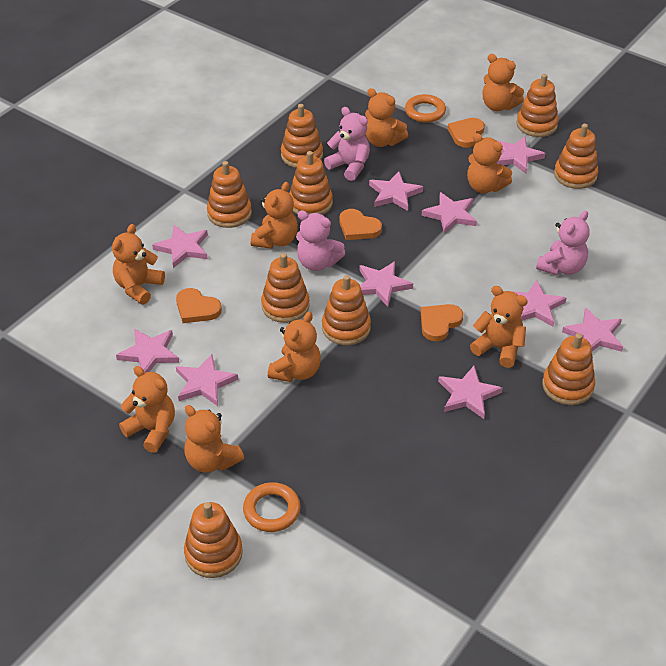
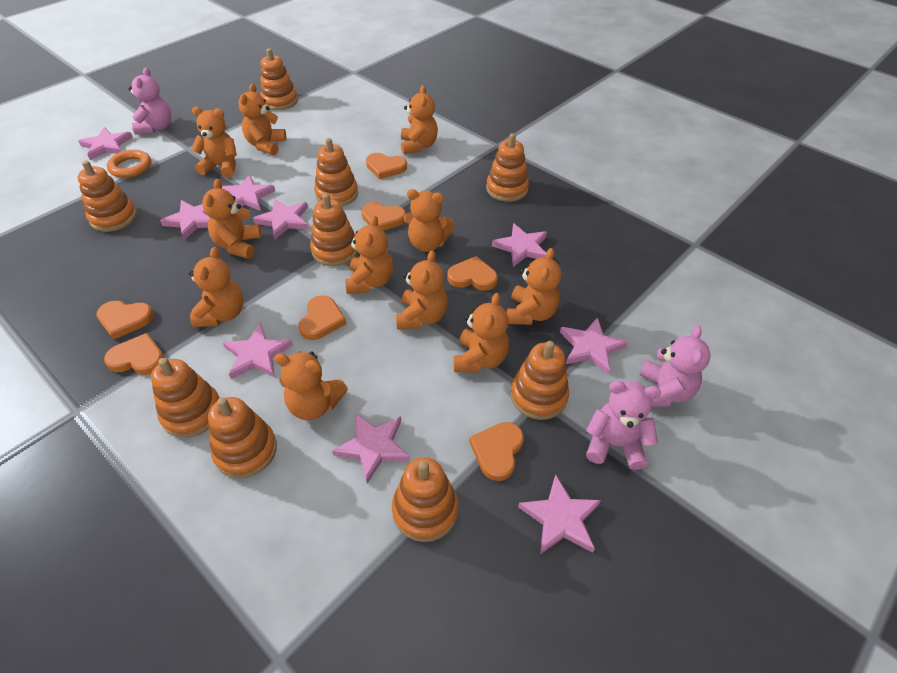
orange heart: 4 -> 7
orange ring: 2 -> 1
orange teddy bear: 9 -> 11
pink star: 10 -> 9

